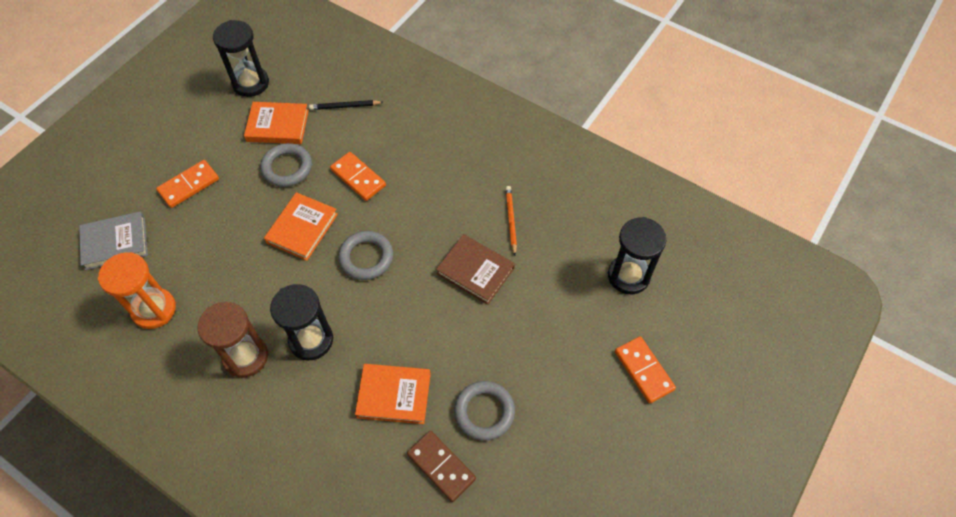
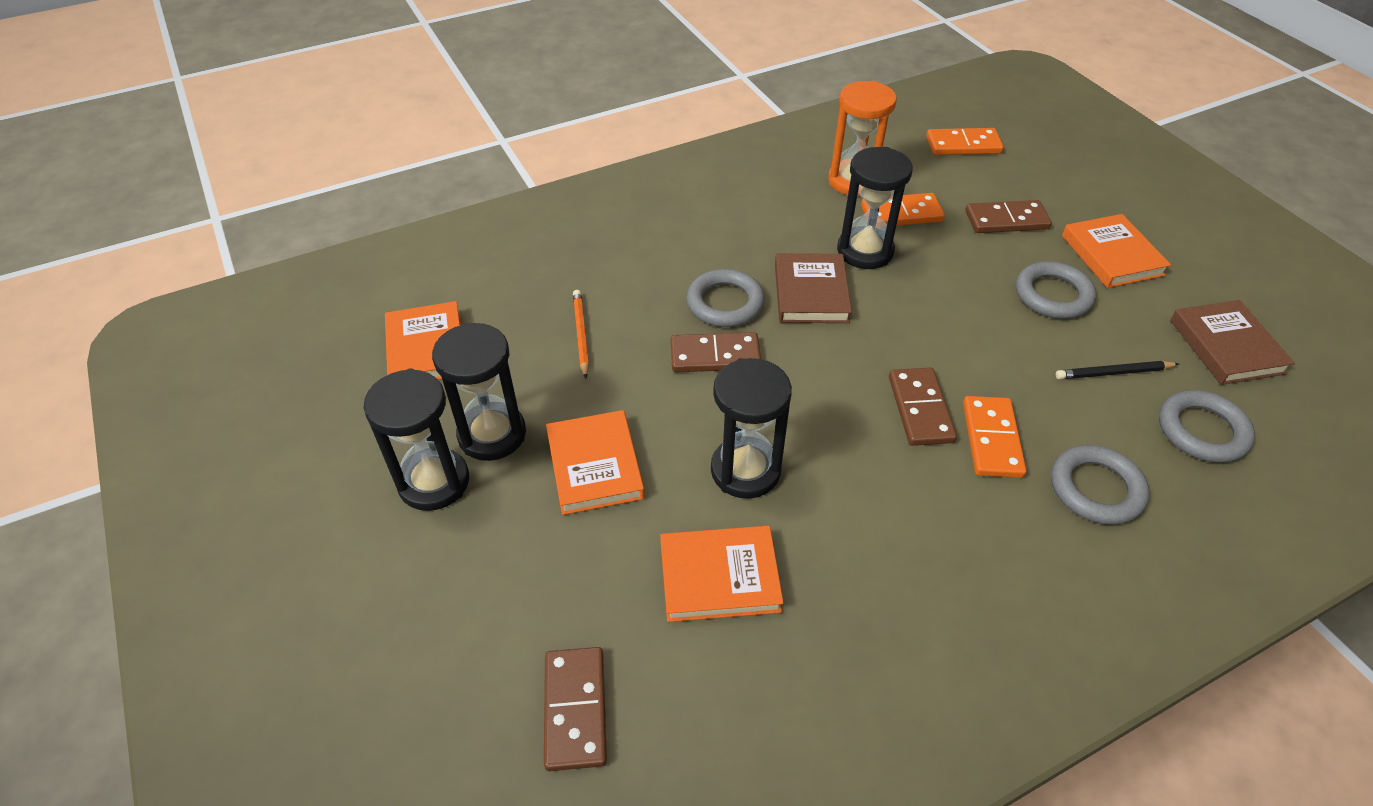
black hourglass: 3 -> 4
brown book: 1 -> 2
brown domino: 1 -> 4
brown hourglass: 1 -> 0
grey book: 1 -> 0
grey ring: 3 -> 4
orange book: 3 -> 4

